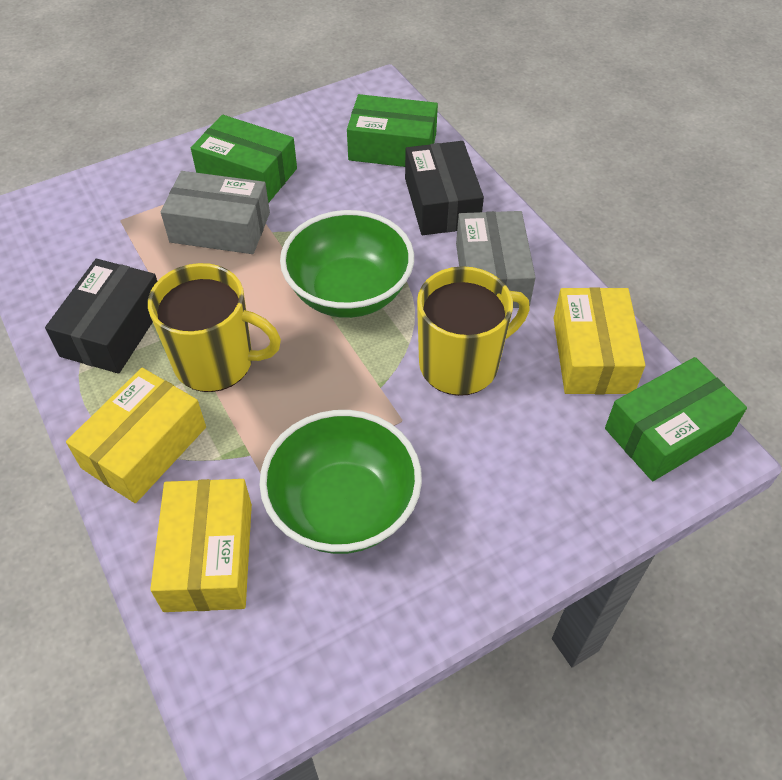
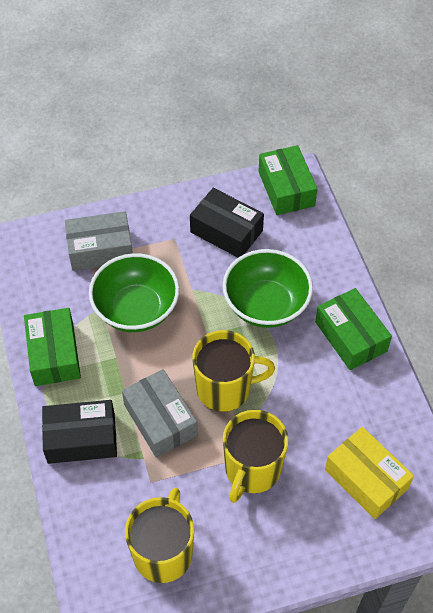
yellow box: 3 -> 1
yellow mug: 2 -> 3

